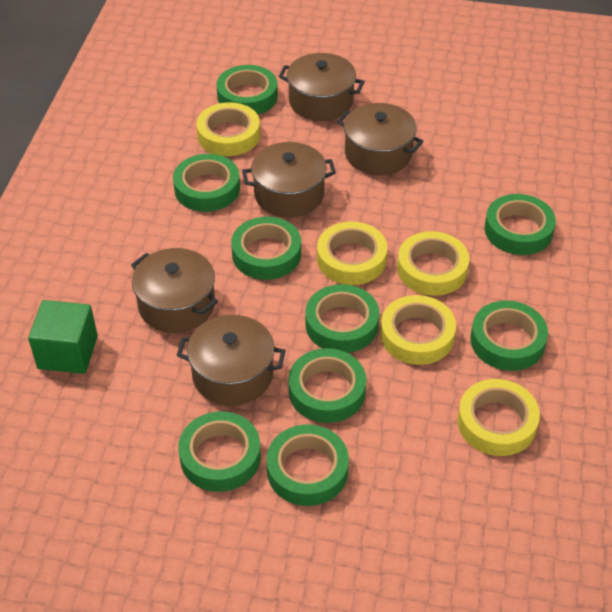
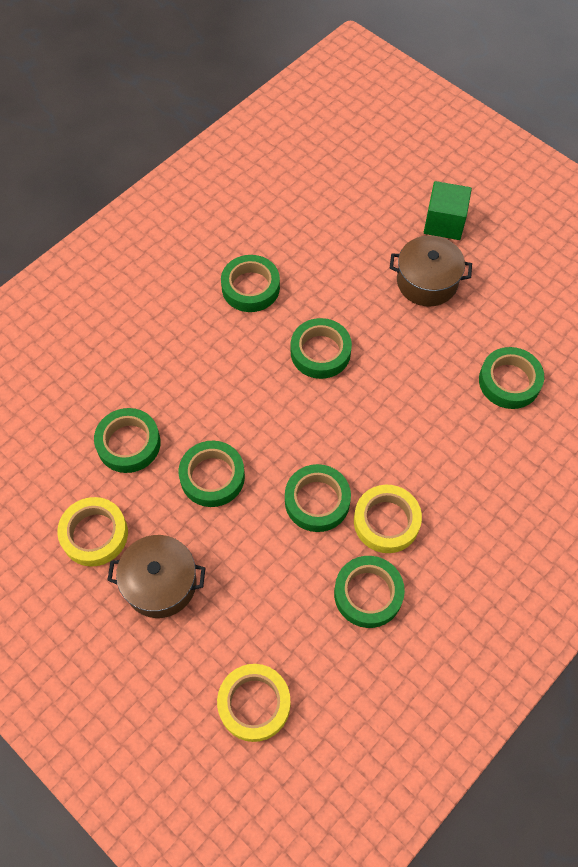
brown pot: 5 -> 2
green tape: 9 -> 7
yellow tape: 5 -> 3

